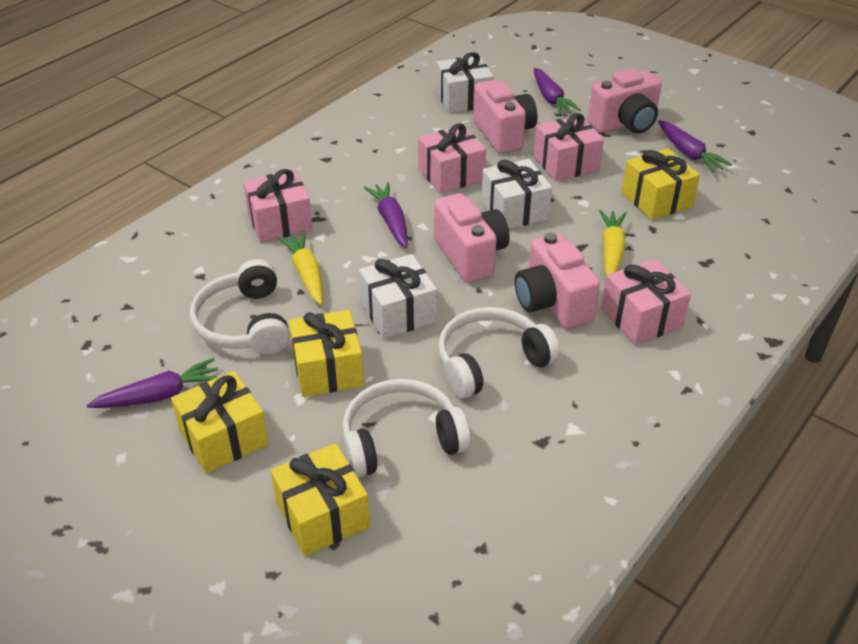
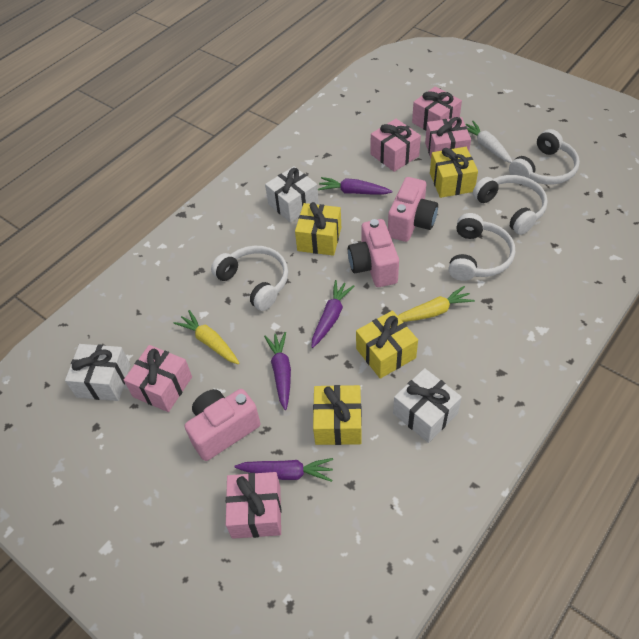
pink camera: 4 -> 3
pink gift: 4 -> 5
white carrot: 0 -> 1
white headphones: 3 -> 4

